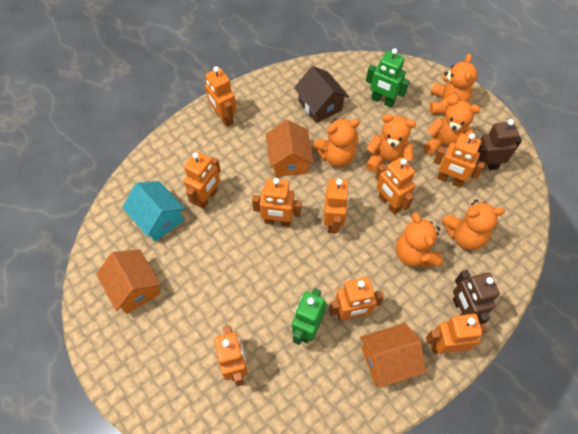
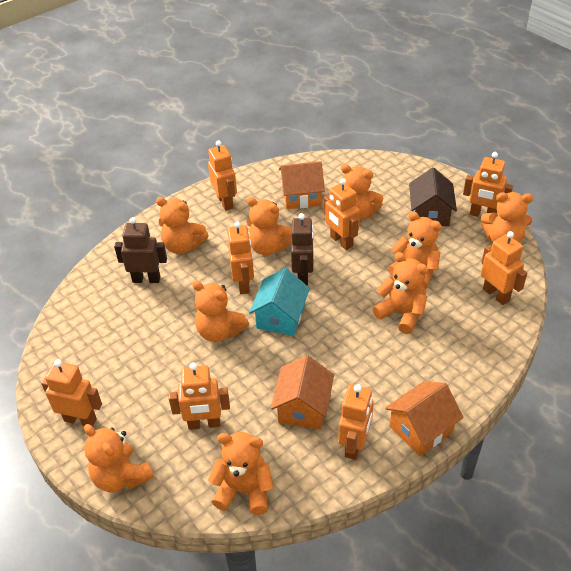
green robot: 2 -> 0
orange robot: 9 -> 8
orange teddy bear: 6 -> 9

